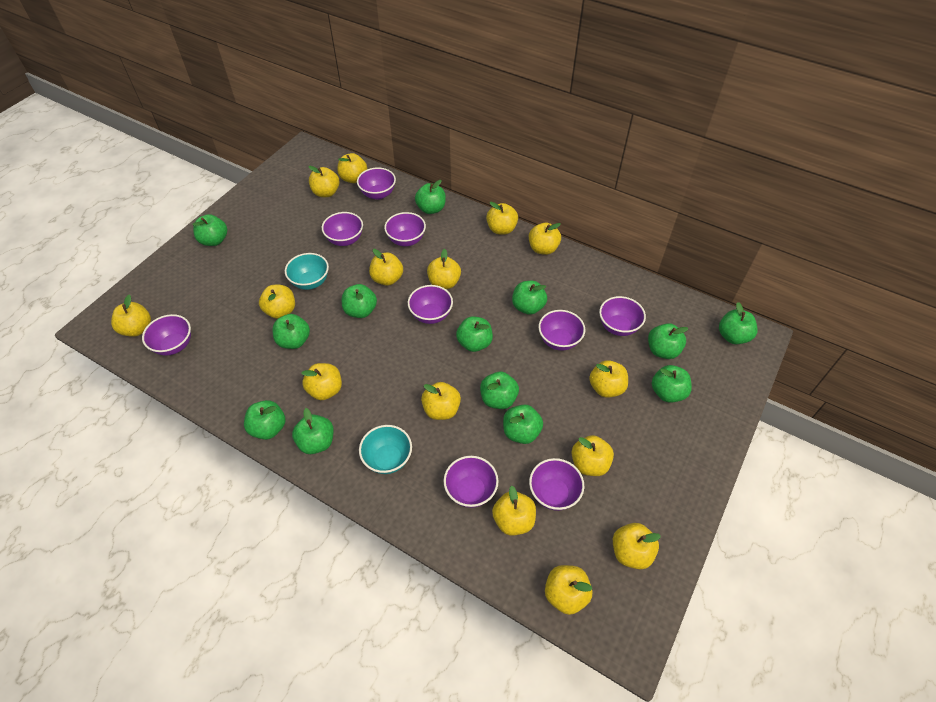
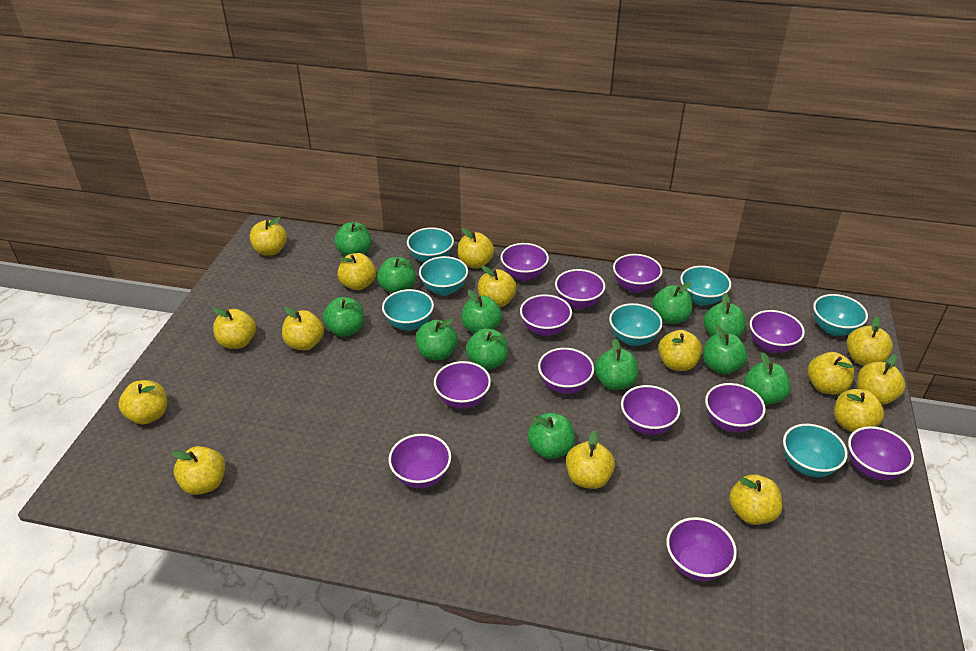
green apple: 13 -> 12
purple bowl: 9 -> 12
turquoise bowl: 2 -> 7

